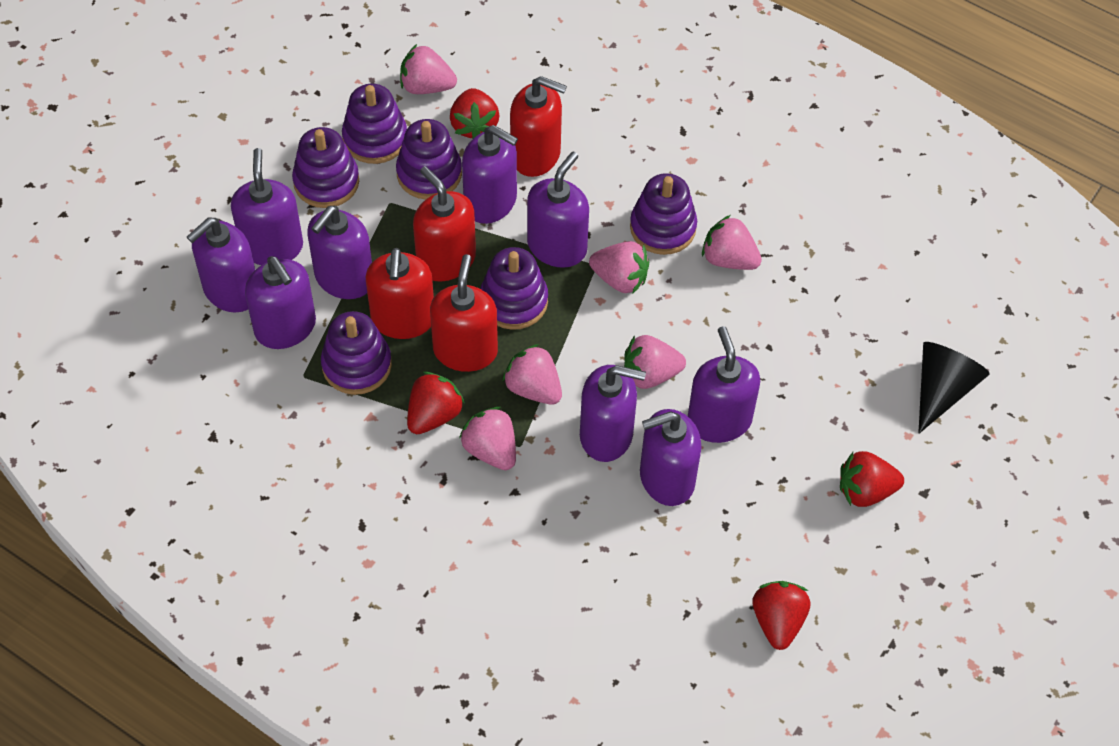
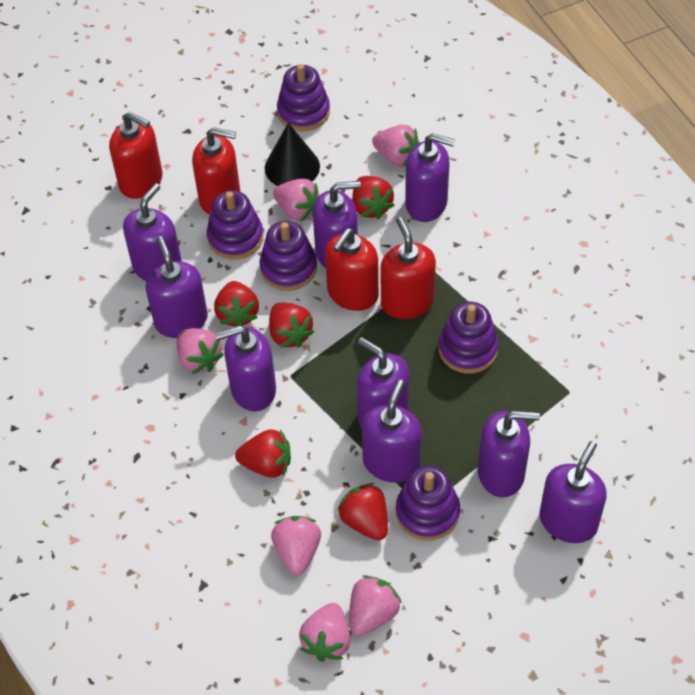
purple stacking toy: 6 -> 5
red strawberry: 4 -> 5

